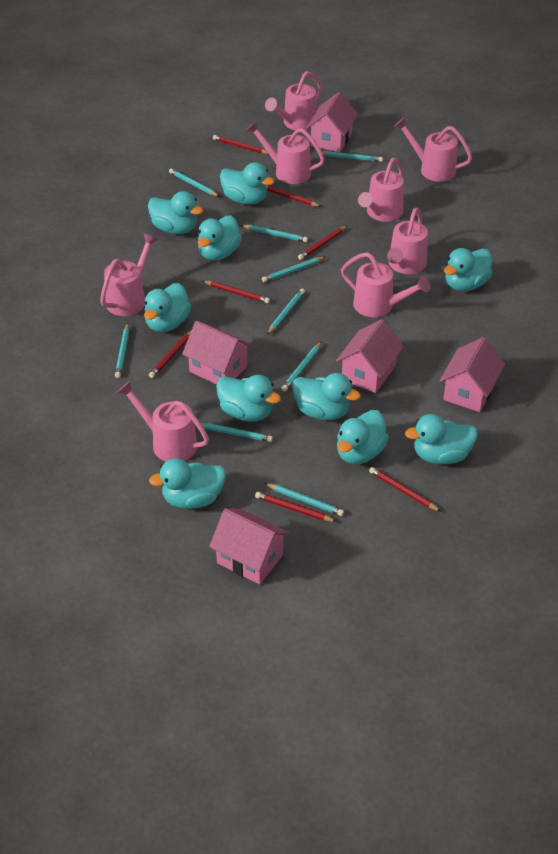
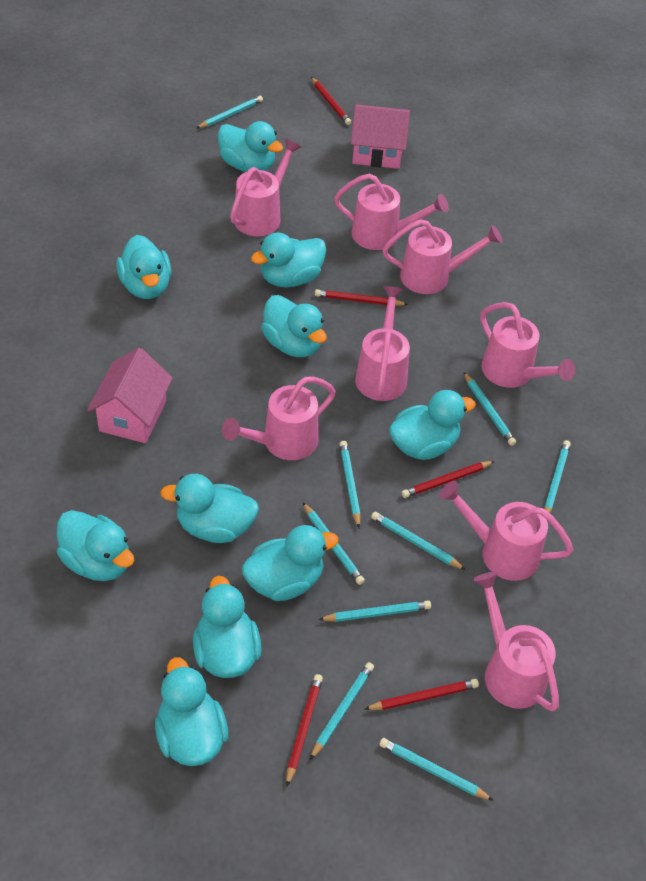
pink house: 5 -> 2
red pencil: 7 -> 5

